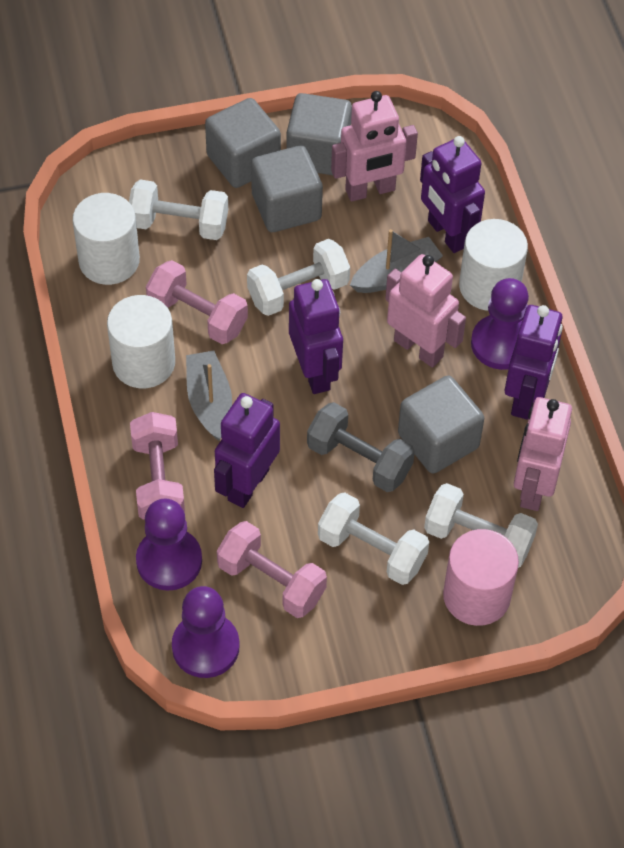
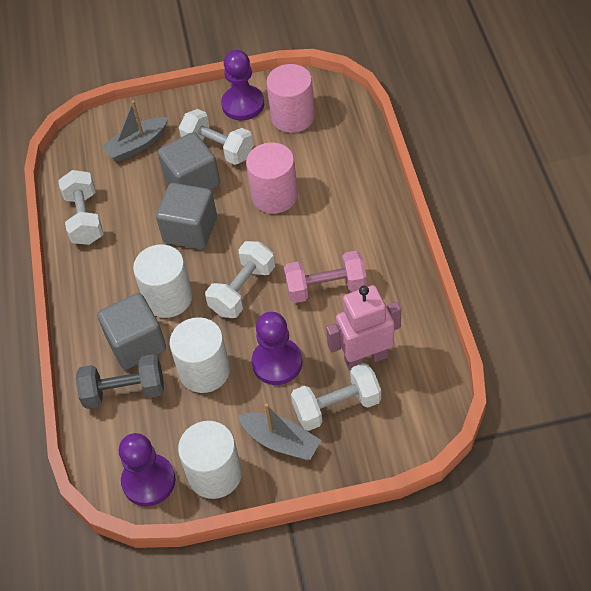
grey cube: 4 -> 3
pink cylinder: 1 -> 2
pink dumbbell: 3 -> 1
pink robot: 3 -> 1
purple robot: 4 -> 0

